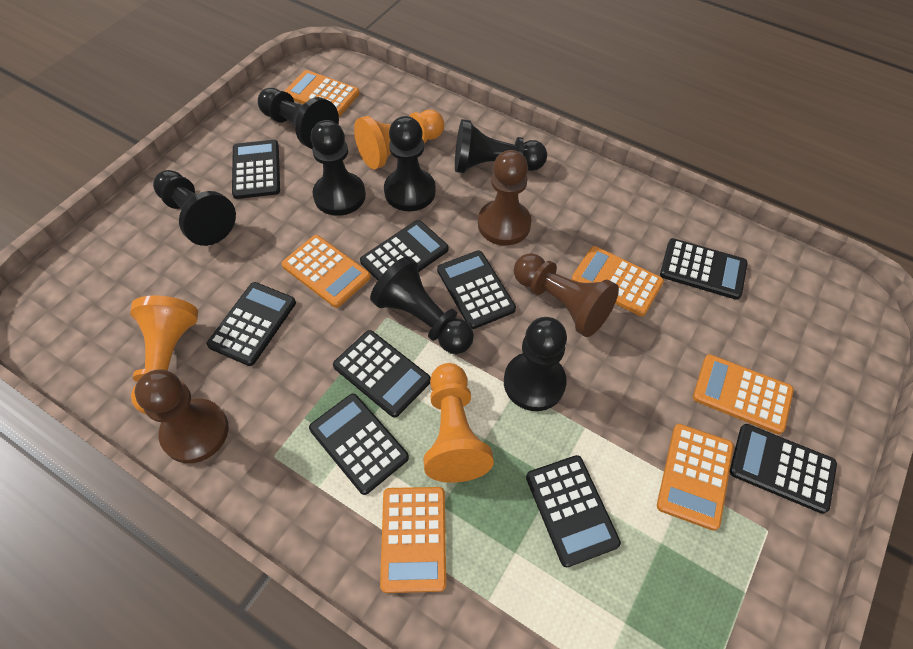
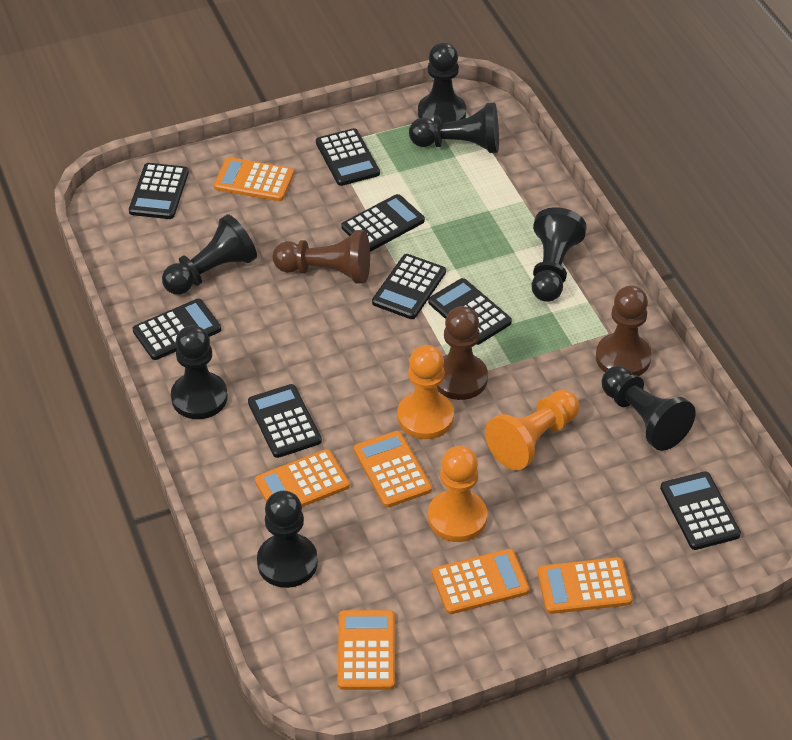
black calculator: 9 -> 8

